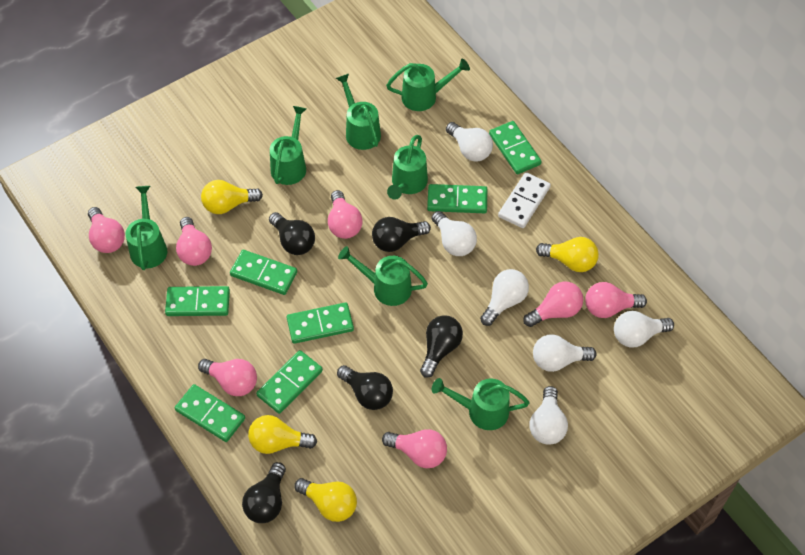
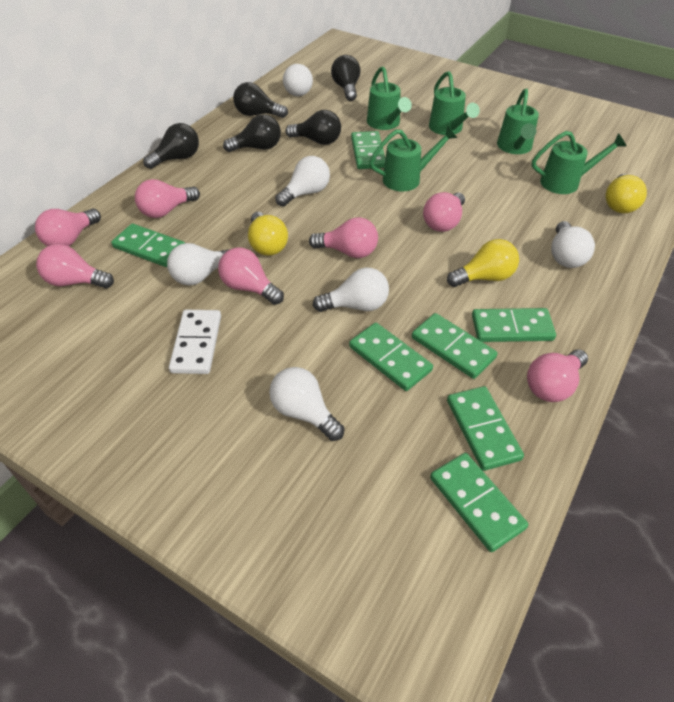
green watering can: 7 -> 5
yellow light bulb: 4 -> 3

